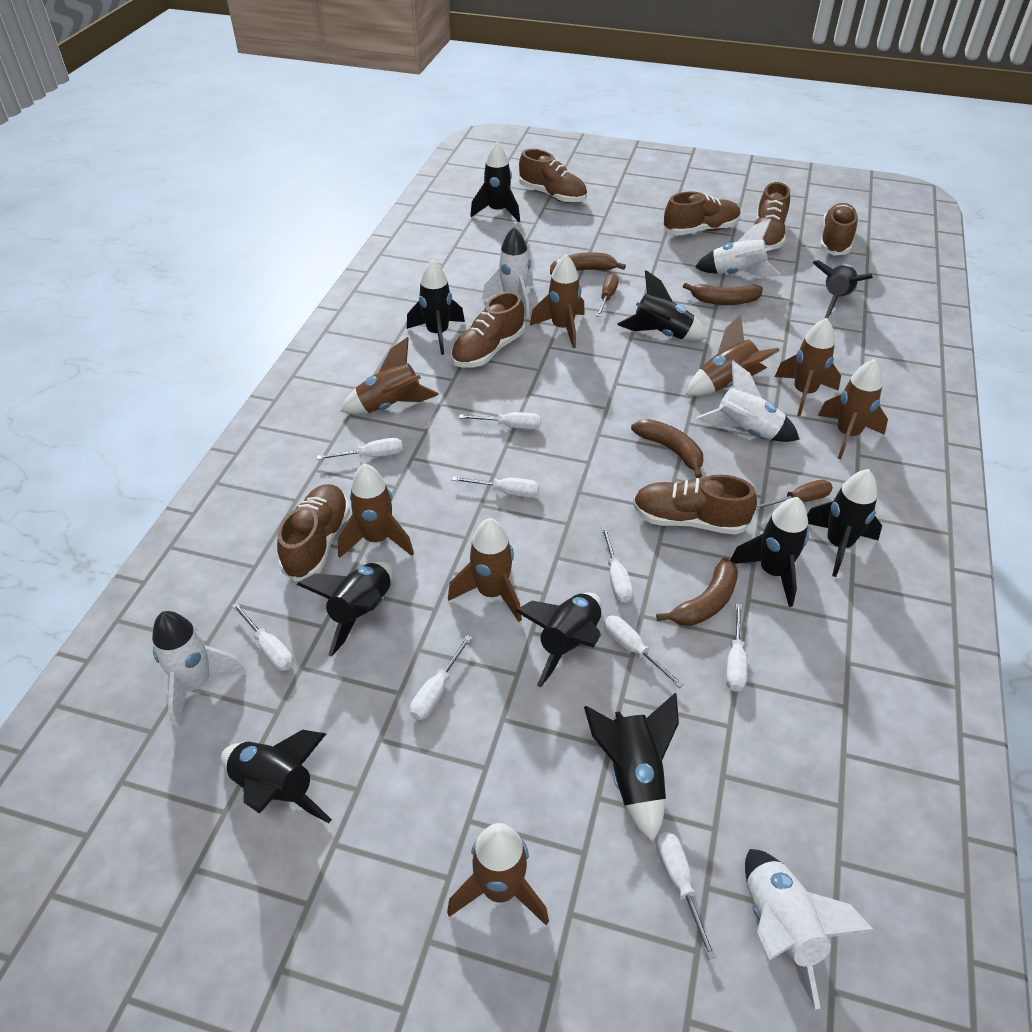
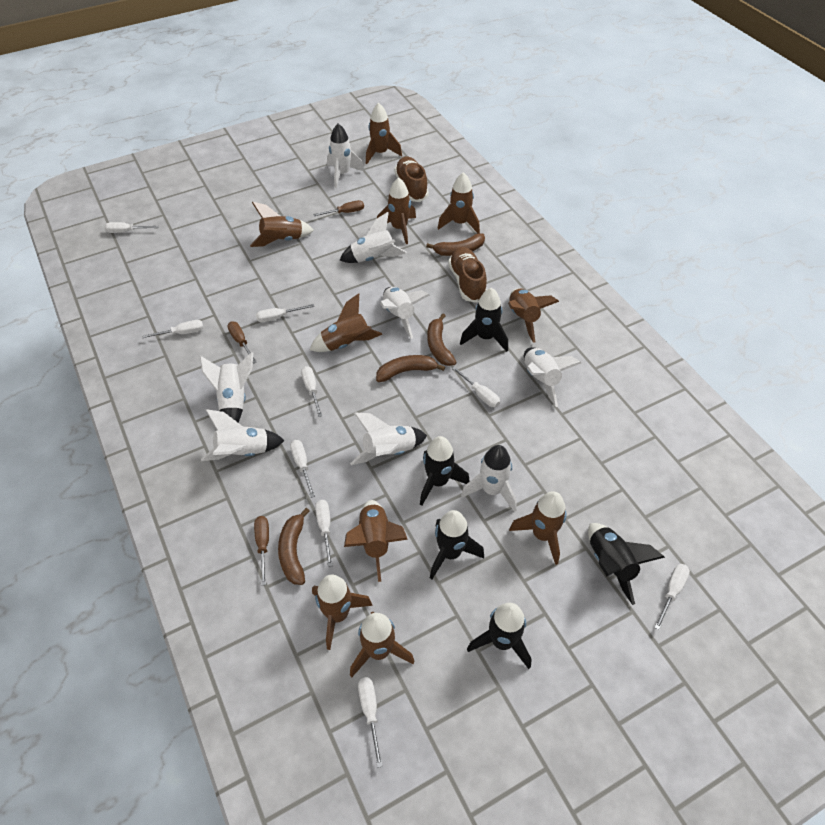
black rocket: 10 -> 5
brown rocket: 8 -> 10
brown screwdriver: 2 -> 3
brown shoe: 7 -> 2
white rocket: 5 -> 8

